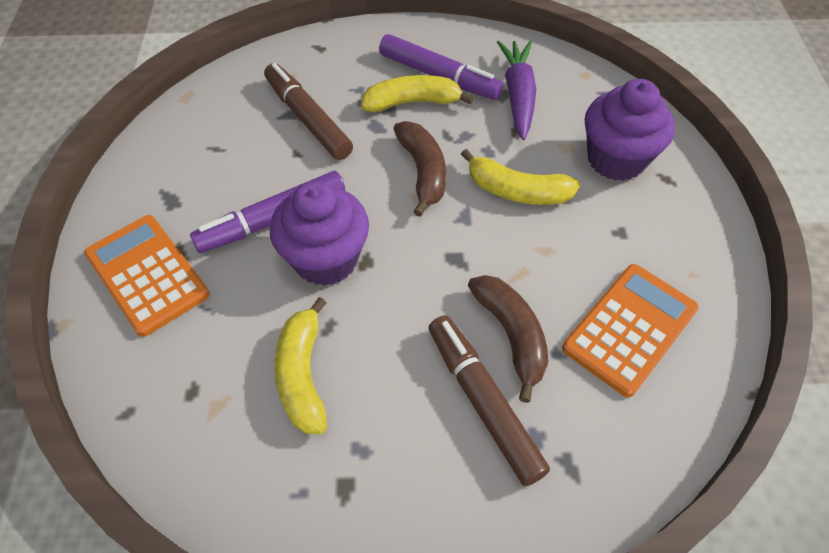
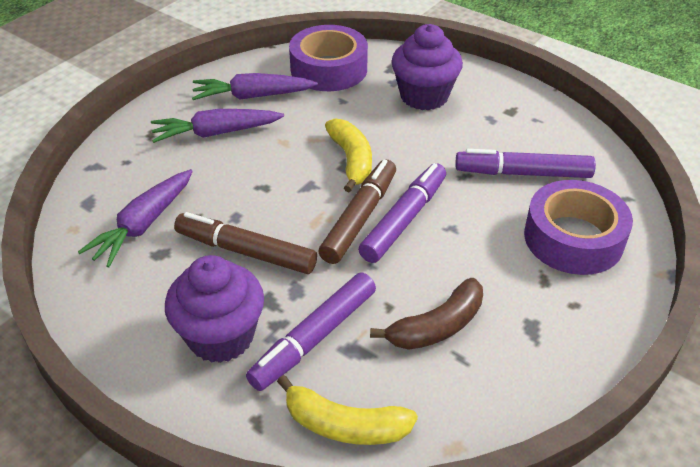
brown banana: 2 -> 1
orange calculator: 2 -> 0
purple carrot: 1 -> 3
purple marker: 2 -> 3
purple tape: 0 -> 2
yellow banana: 3 -> 2

